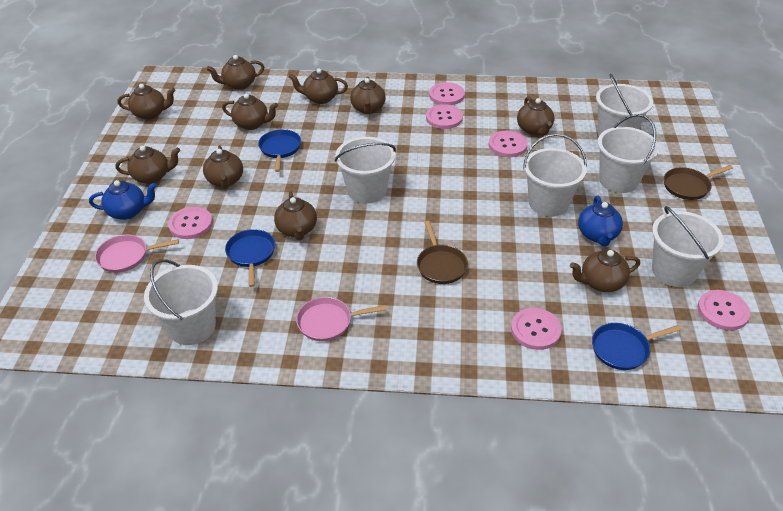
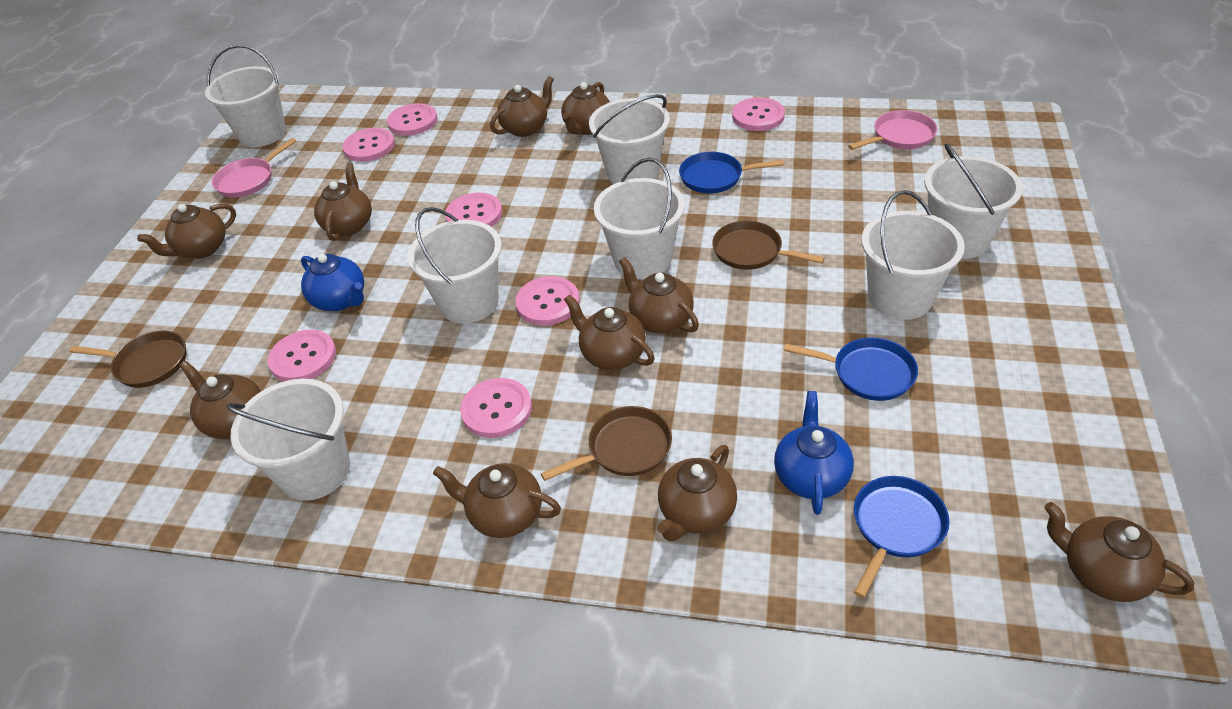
brown pan: 2 -> 3
pink button: 6 -> 7
white bucket: 6 -> 7

